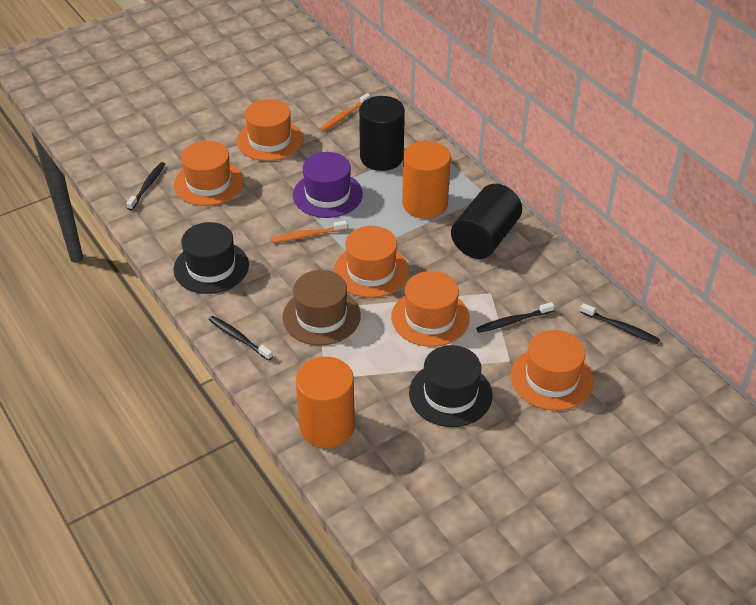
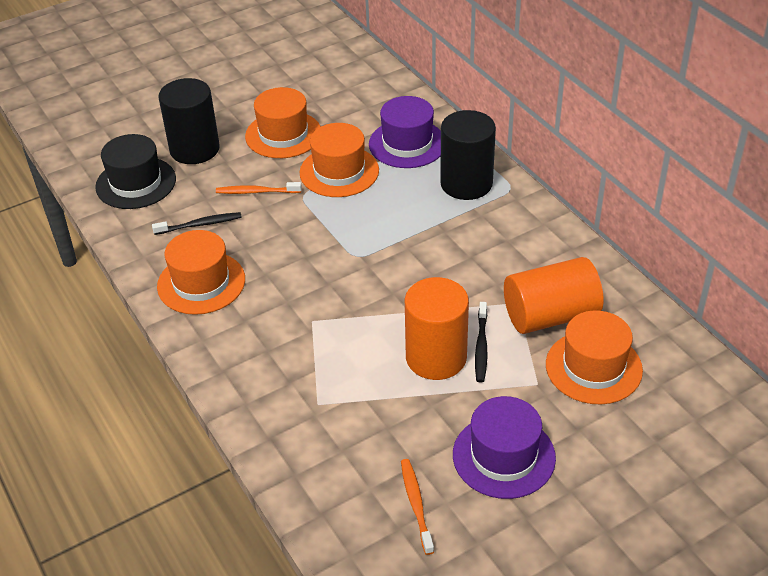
black hat: 2 -> 1
black toothbrush: 4 -> 2
brown hat: 1 -> 0
orange hat: 5 -> 4
purple hat: 1 -> 2

